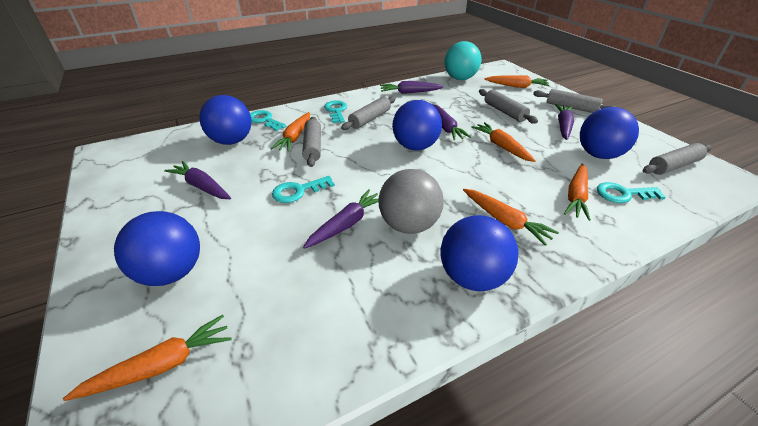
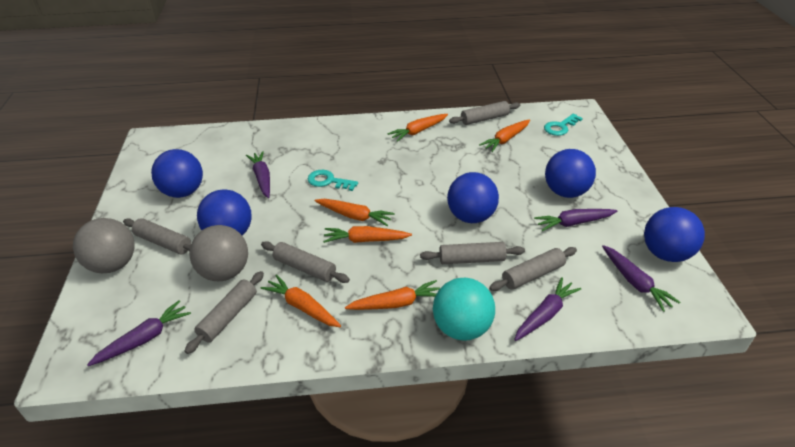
grey ball: 1 -> 2
grey rolling pin: 5 -> 6
turquoise key: 4 -> 2

